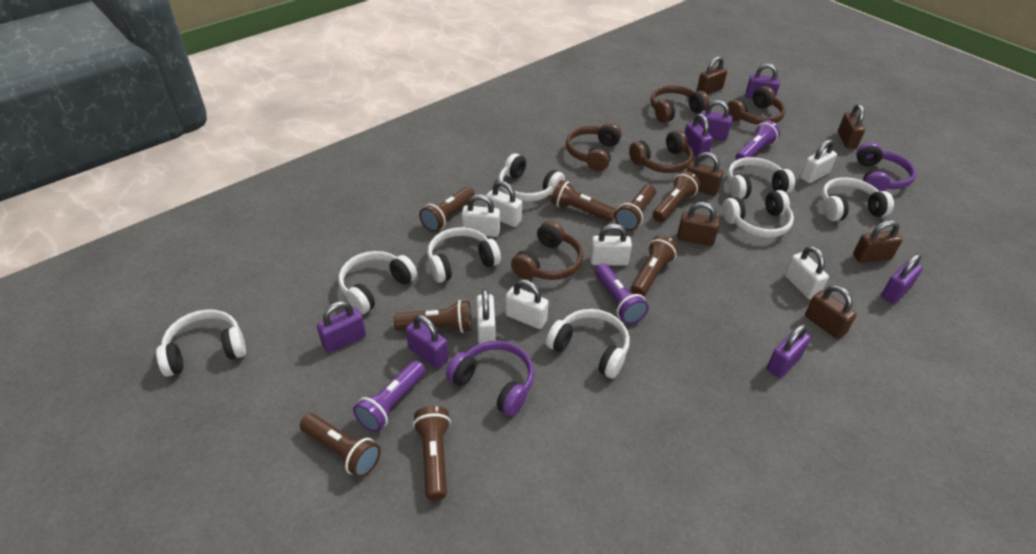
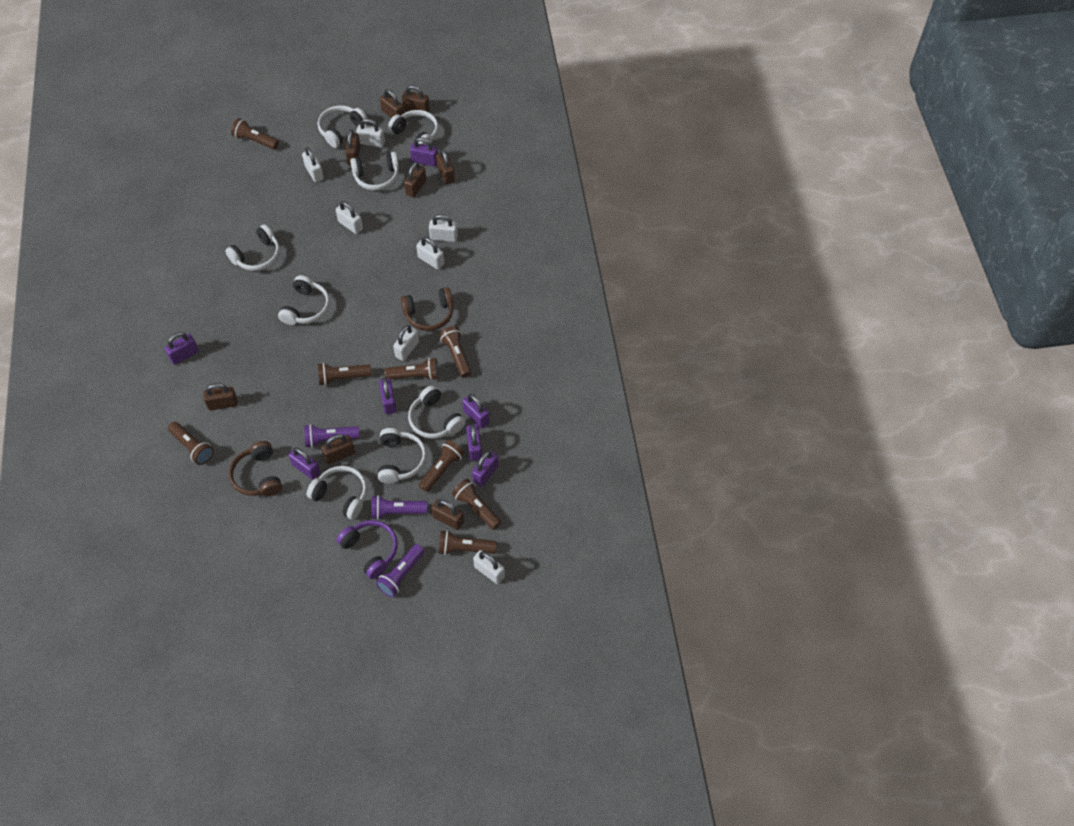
brown headphones: 5 -> 2
brown padlock: 6 -> 8
purple headphones: 2 -> 1

